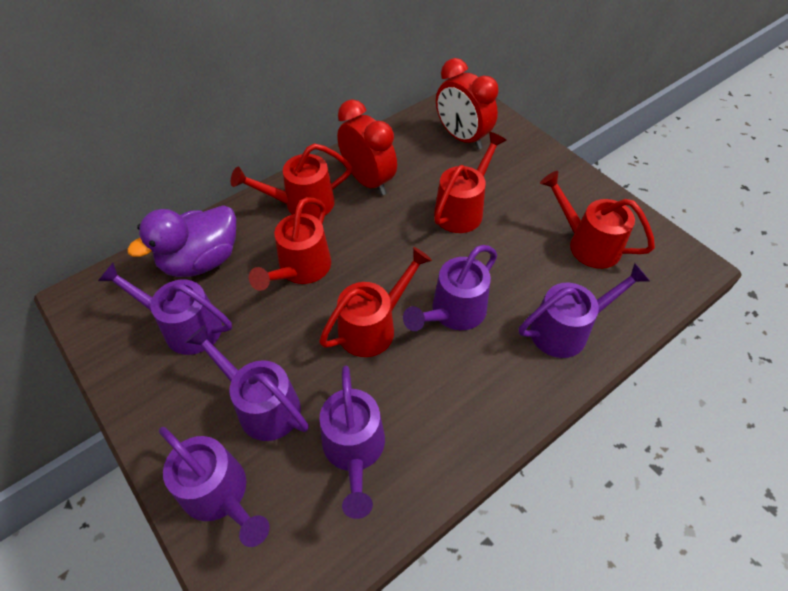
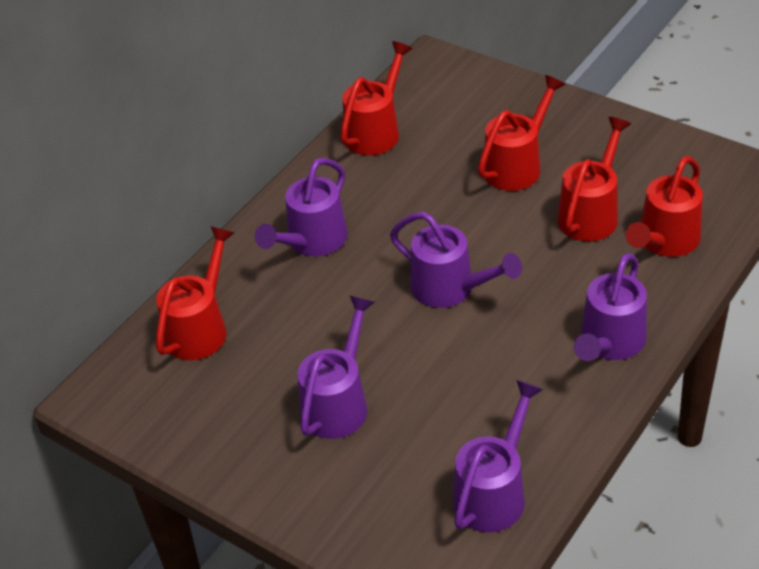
purple duck: 1 -> 0
purple watering can: 6 -> 5
red clock: 2 -> 0

